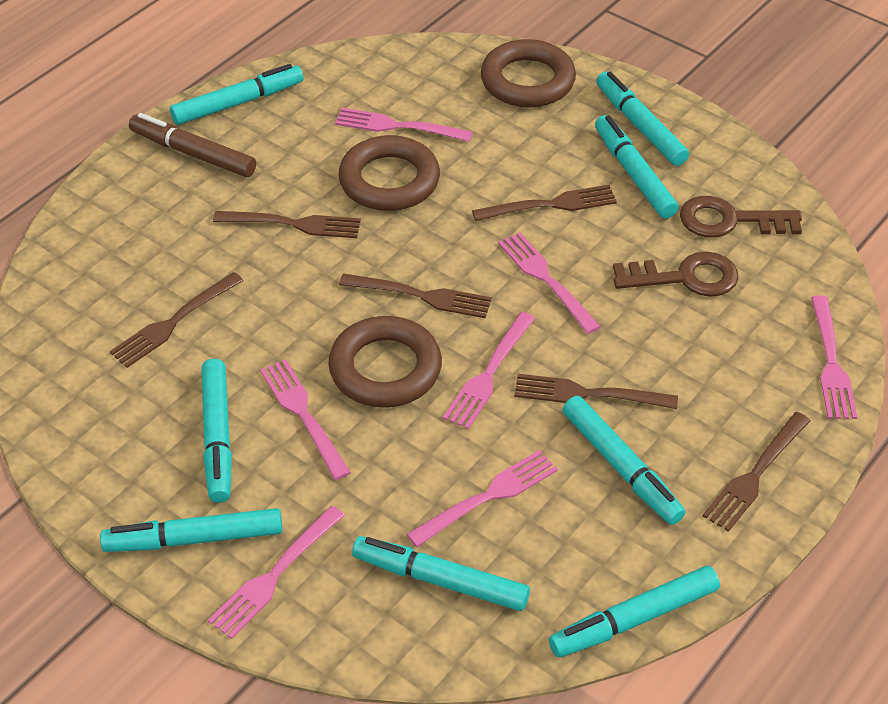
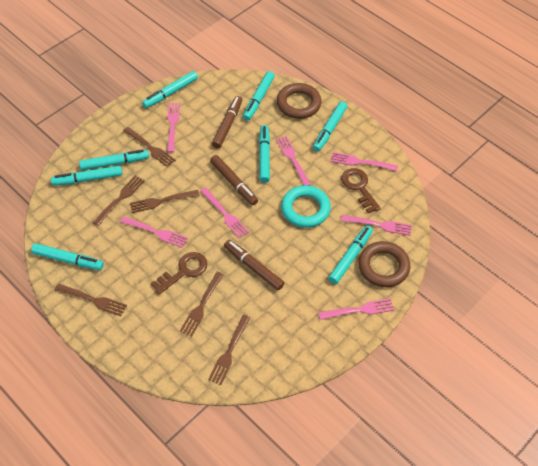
brown marker: 1 -> 3
brown ring: 3 -> 2
turquoise ring: 0 -> 1

